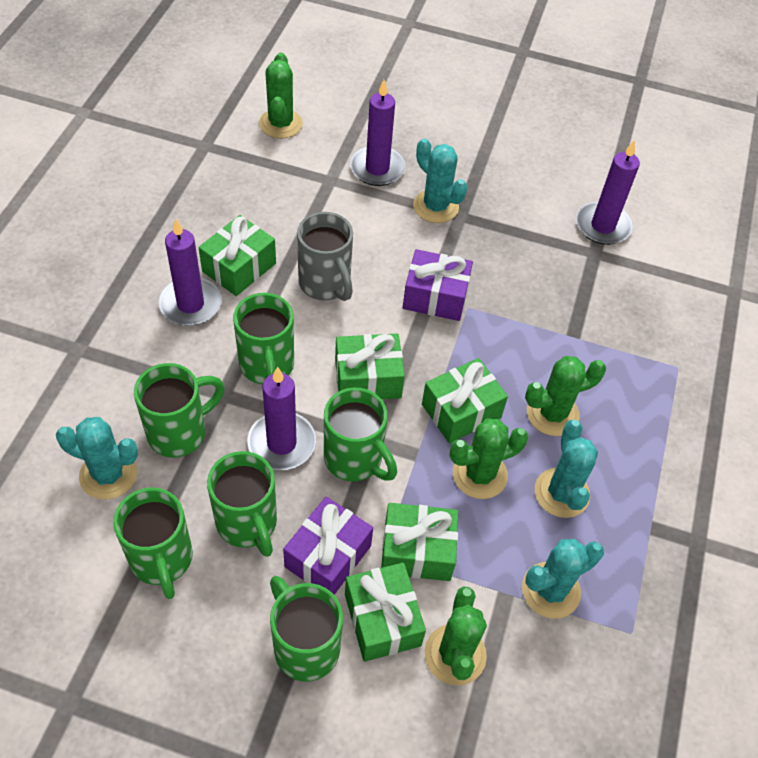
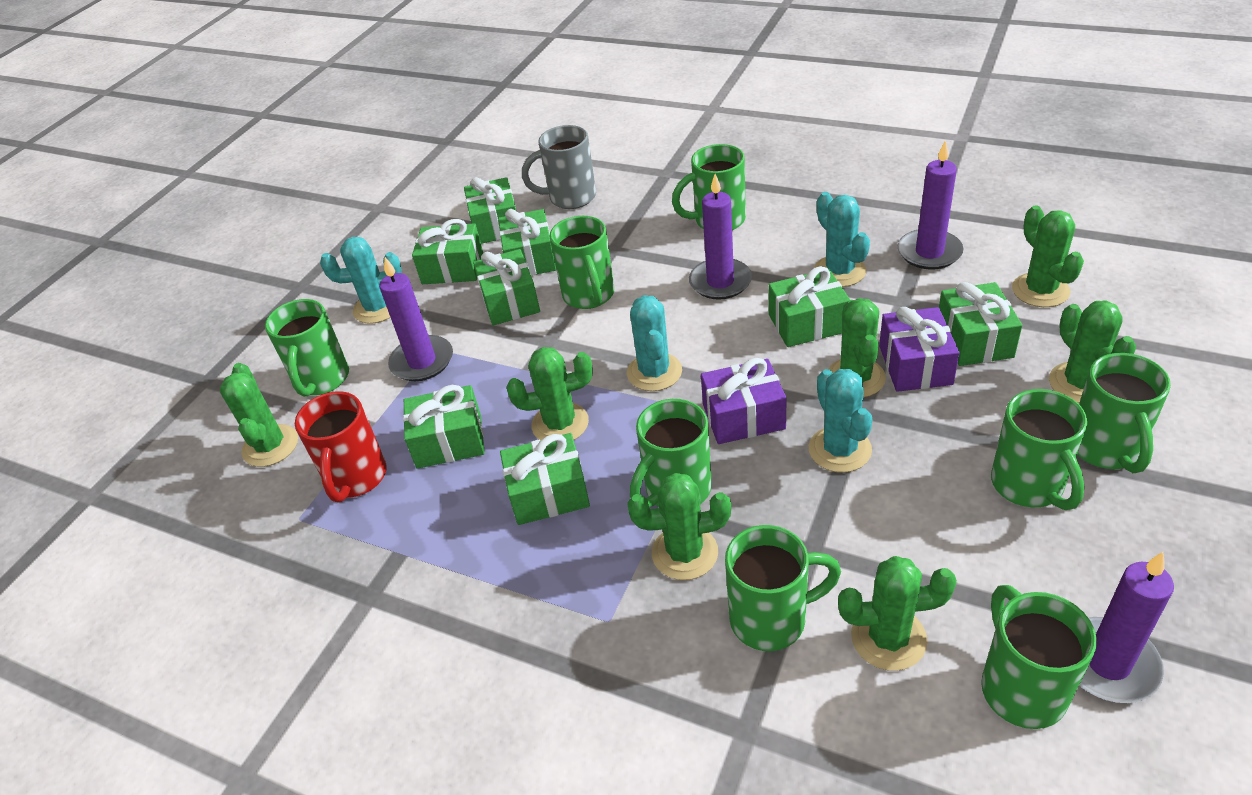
green cactus: 4 -> 7
green gift: 5 -> 8
green mug: 6 -> 8
red mug: 0 -> 1

